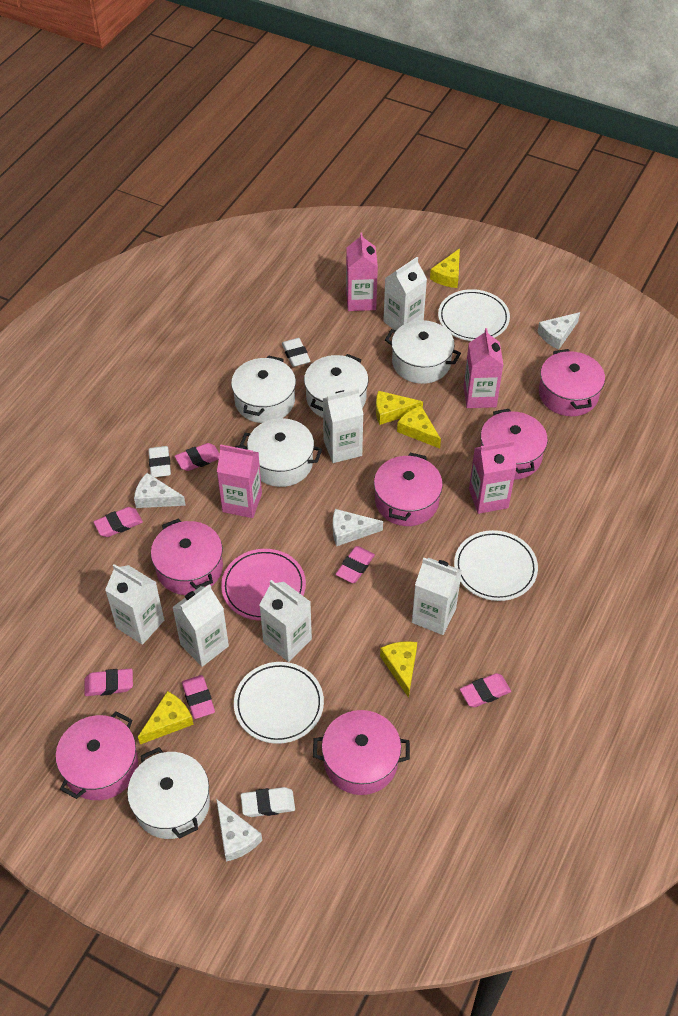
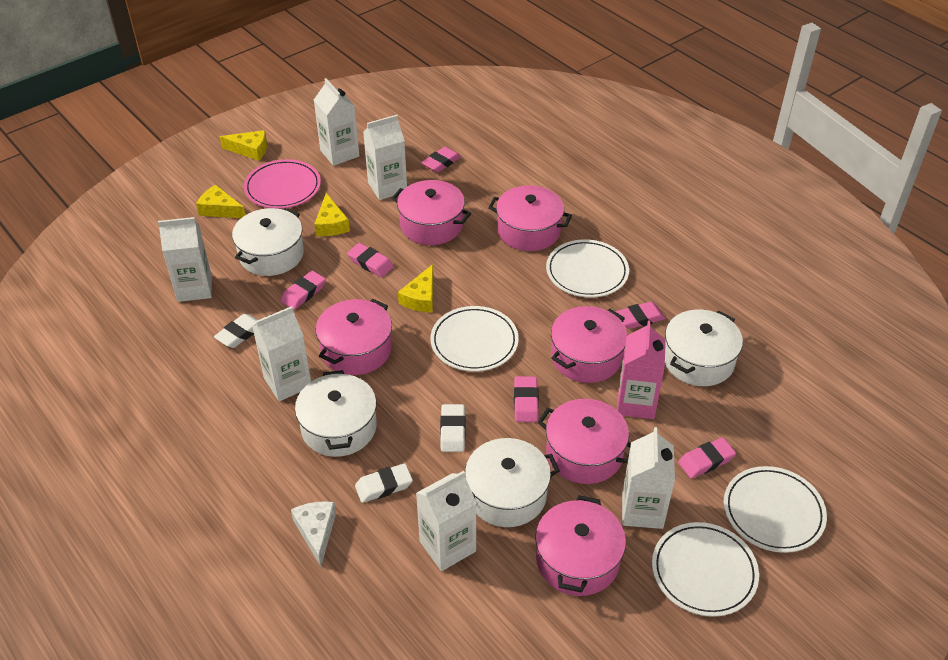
pink carton: 4 -> 1
white cheese: 4 -> 1
white plate: 3 -> 4
white pot: 5 -> 4
yellow cheese: 5 -> 4

